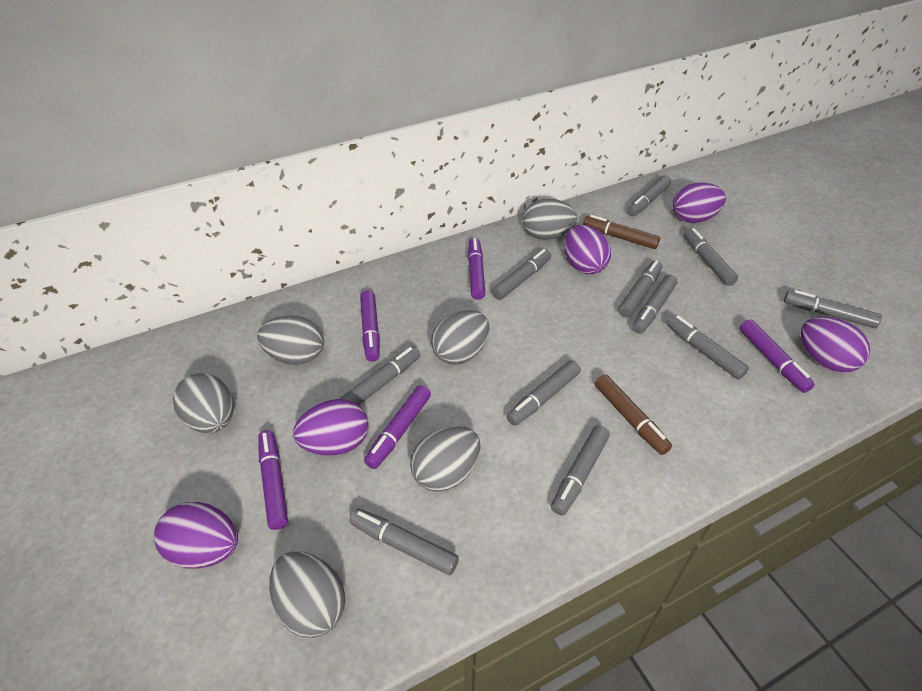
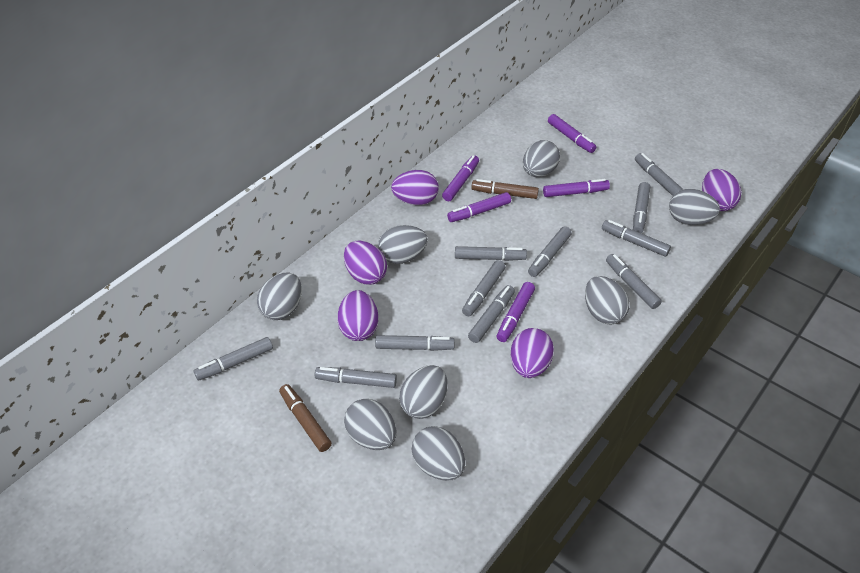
grey egg: 6 -> 8

